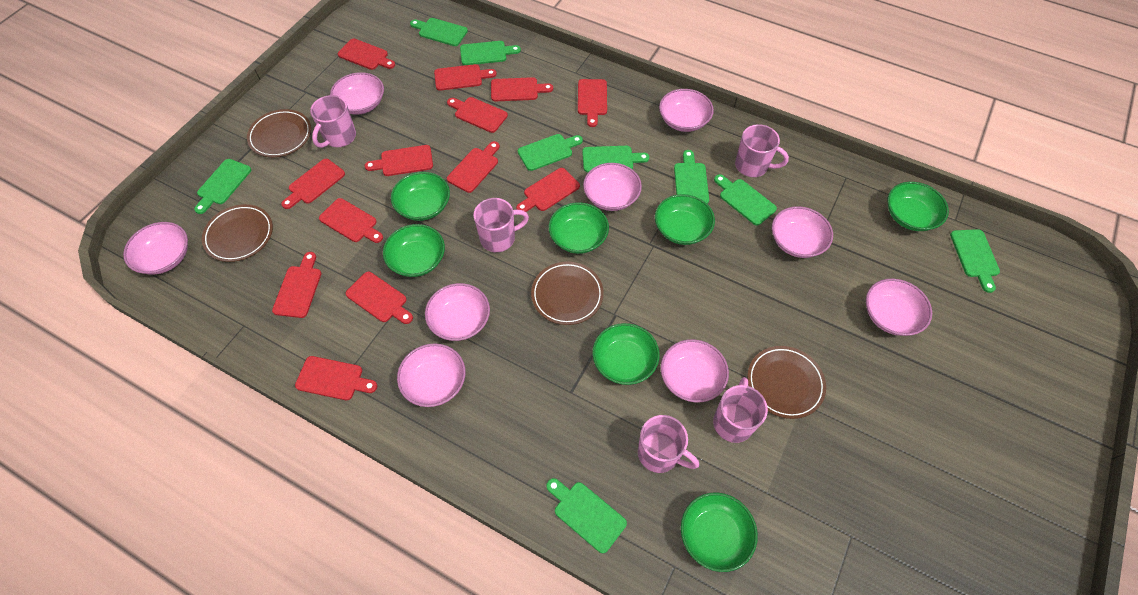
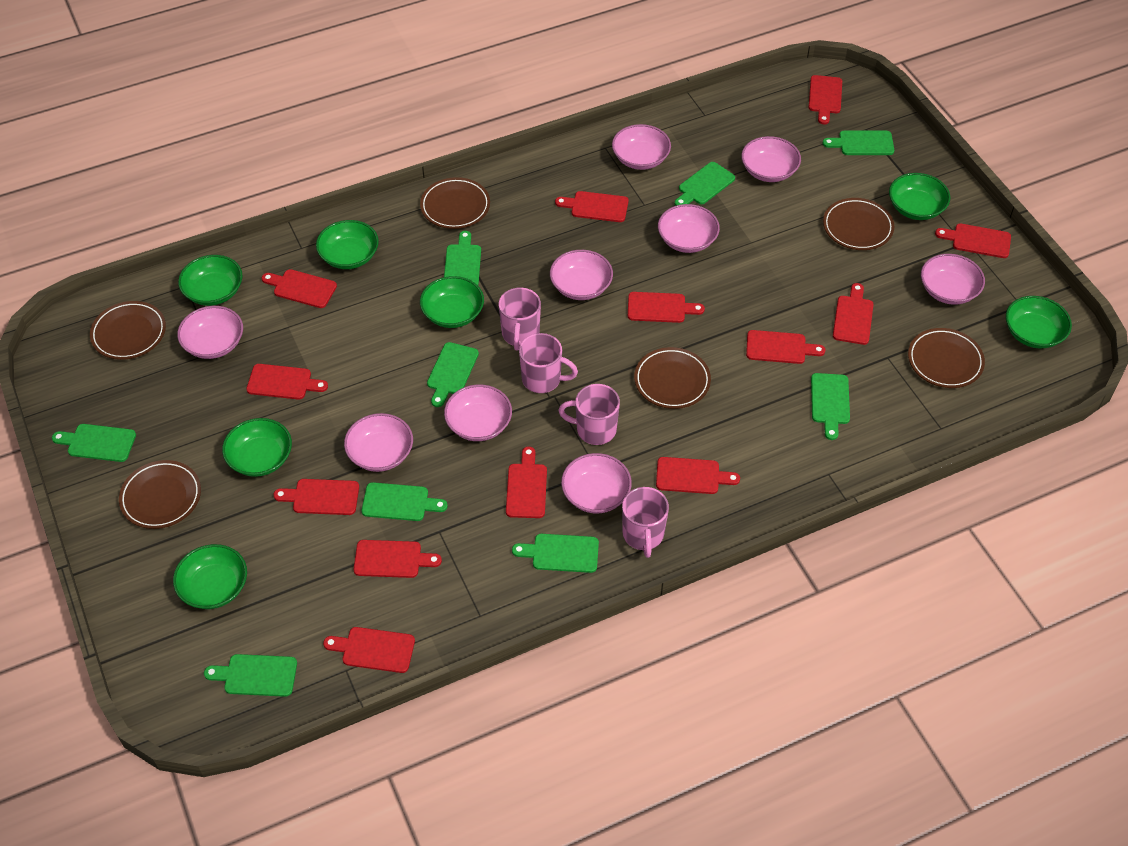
brown plate: 4 -> 6
pink mug: 5 -> 4

